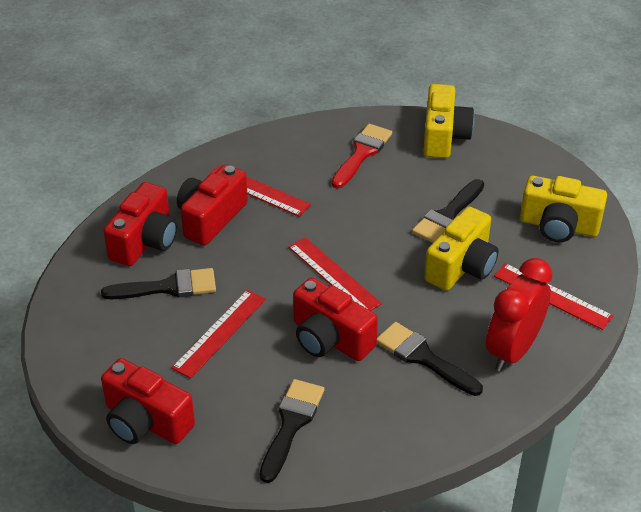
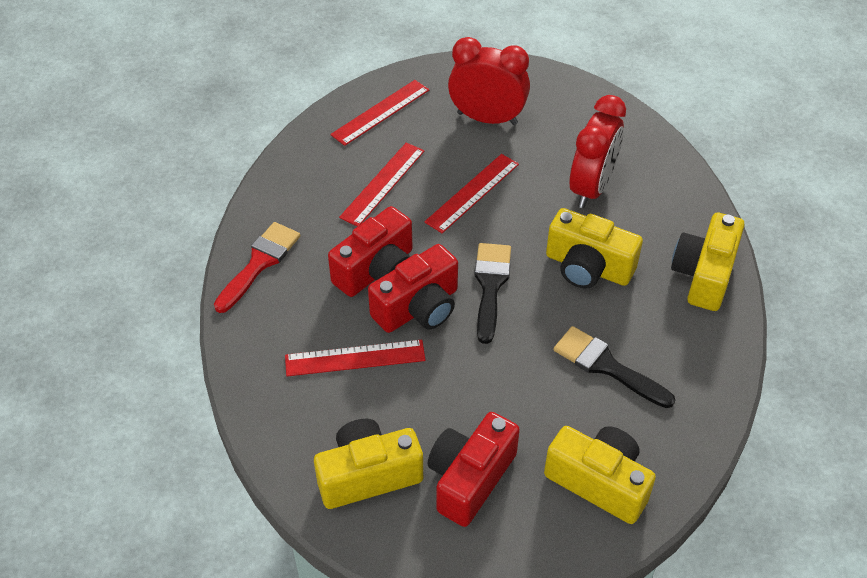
black brush: 4 -> 2
red camera: 4 -> 3
red clock: 1 -> 2
yellow camera: 3 -> 4

